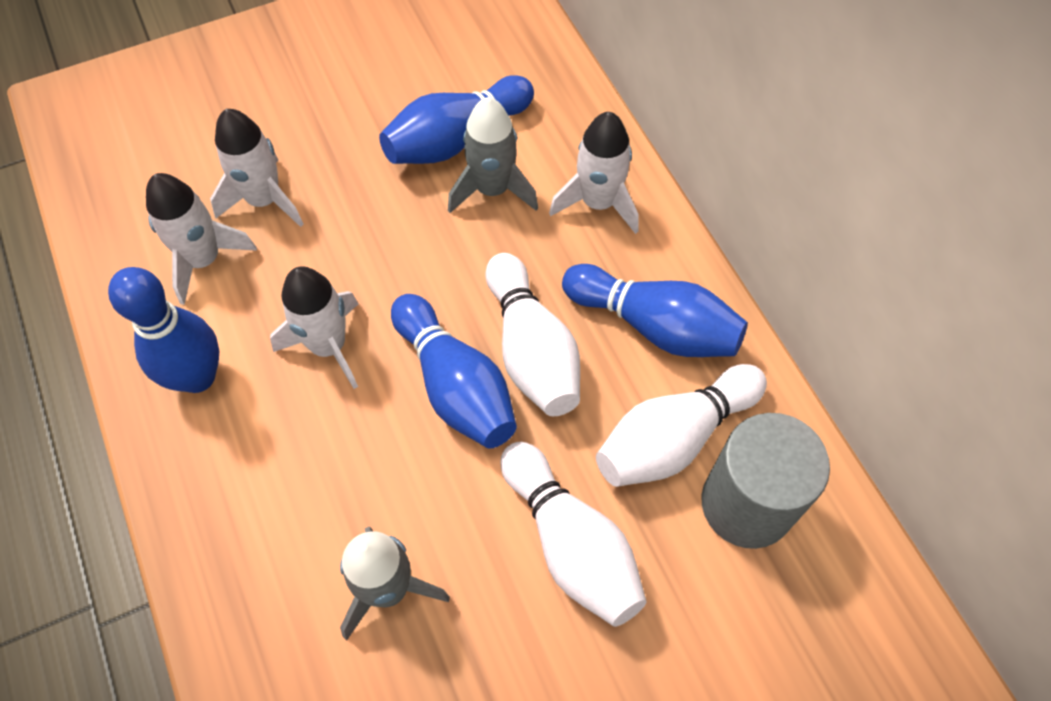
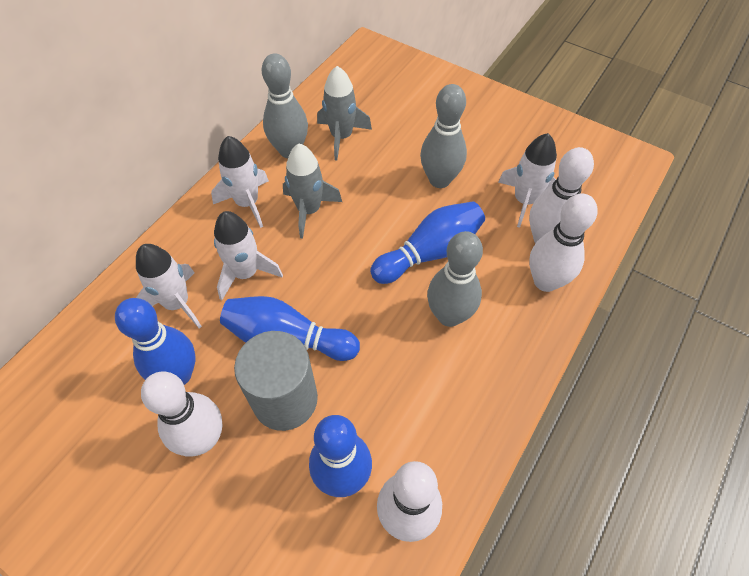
grey bowling pin: 0 -> 3
white bowling pin: 3 -> 4

